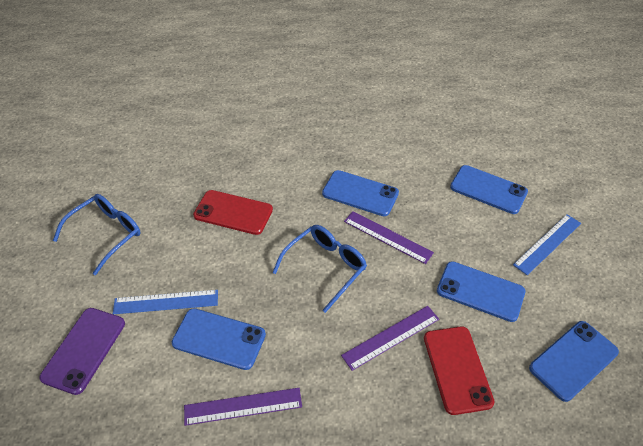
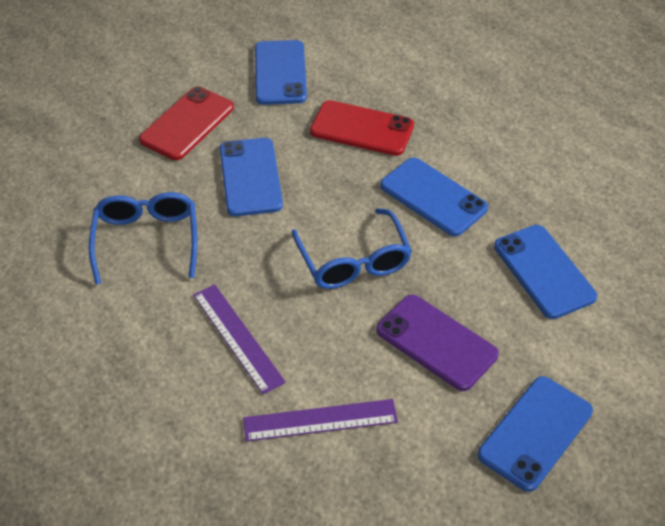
blue ruler: 2 -> 0
purple ruler: 3 -> 2

